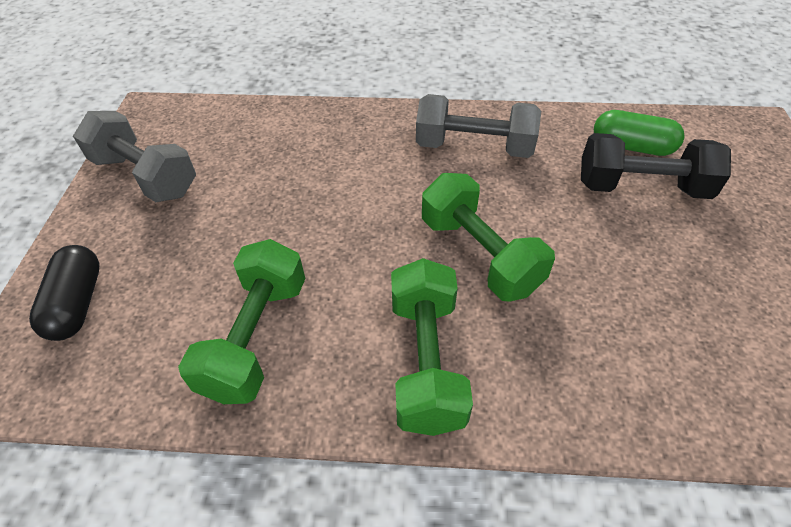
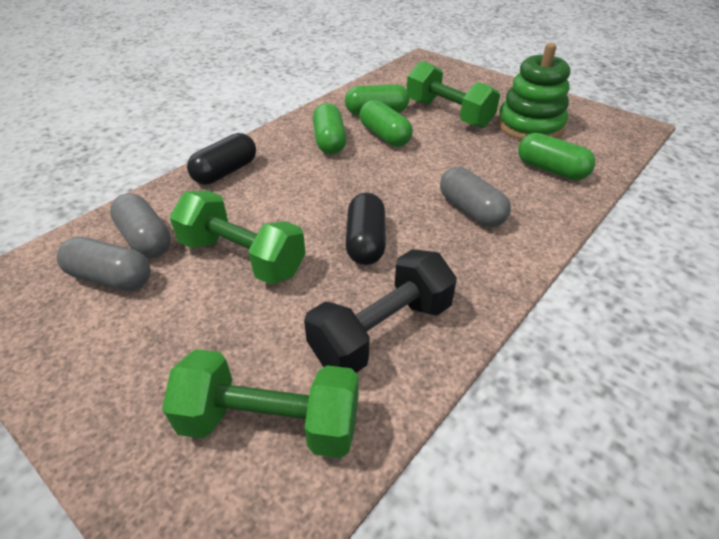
black capsule: 1 -> 2
green capsule: 1 -> 4
green stacking toy: 0 -> 1
grey capsule: 0 -> 3
grey dumbbell: 2 -> 0

